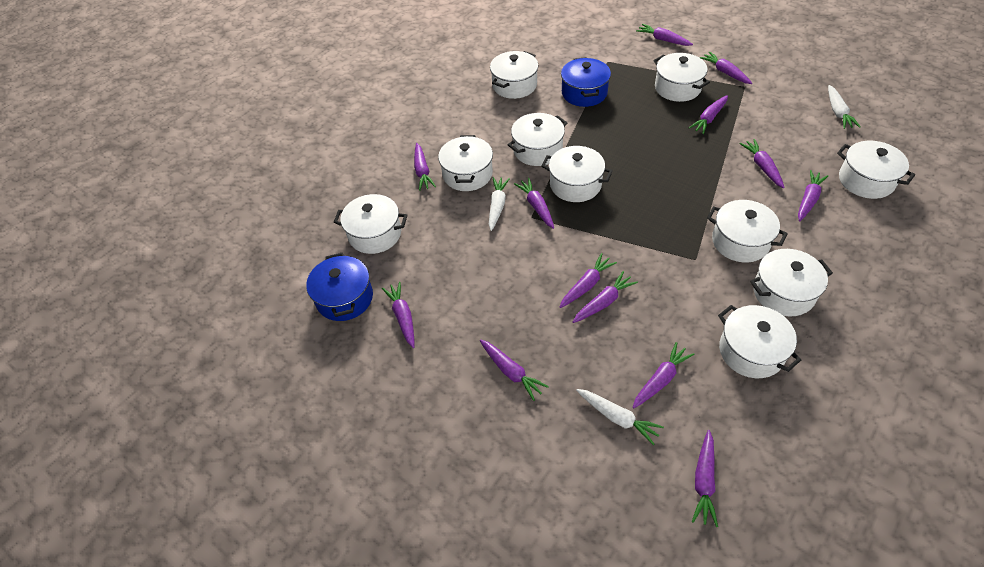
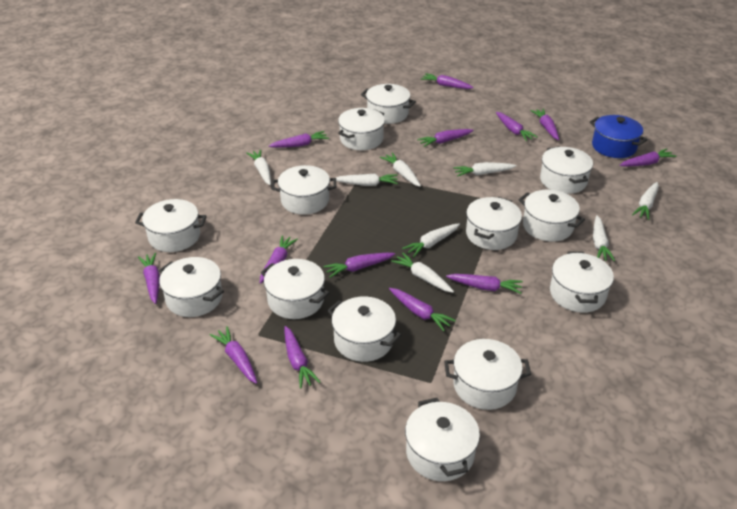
blue pot: 2 -> 1
white carrot: 3 -> 8
white pot: 10 -> 13

